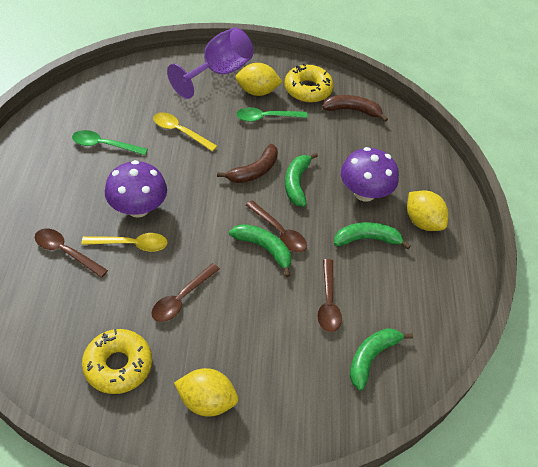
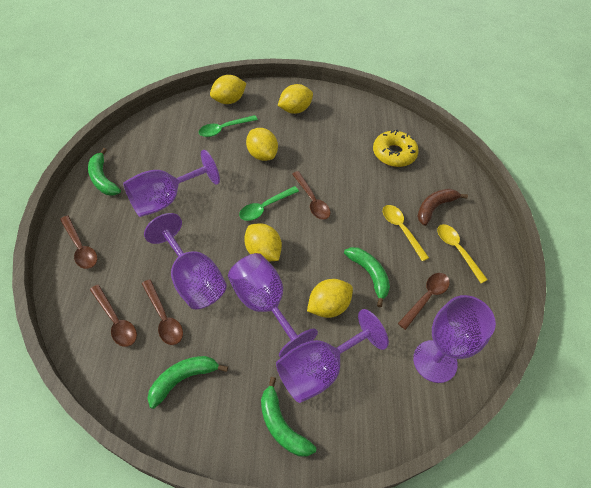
brown banana: 2 -> 1
brown spoon: 4 -> 5
purple goblet: 1 -> 5
purple mushroom: 2 -> 0
yellow donut: 2 -> 1
yellow lemon: 3 -> 5

